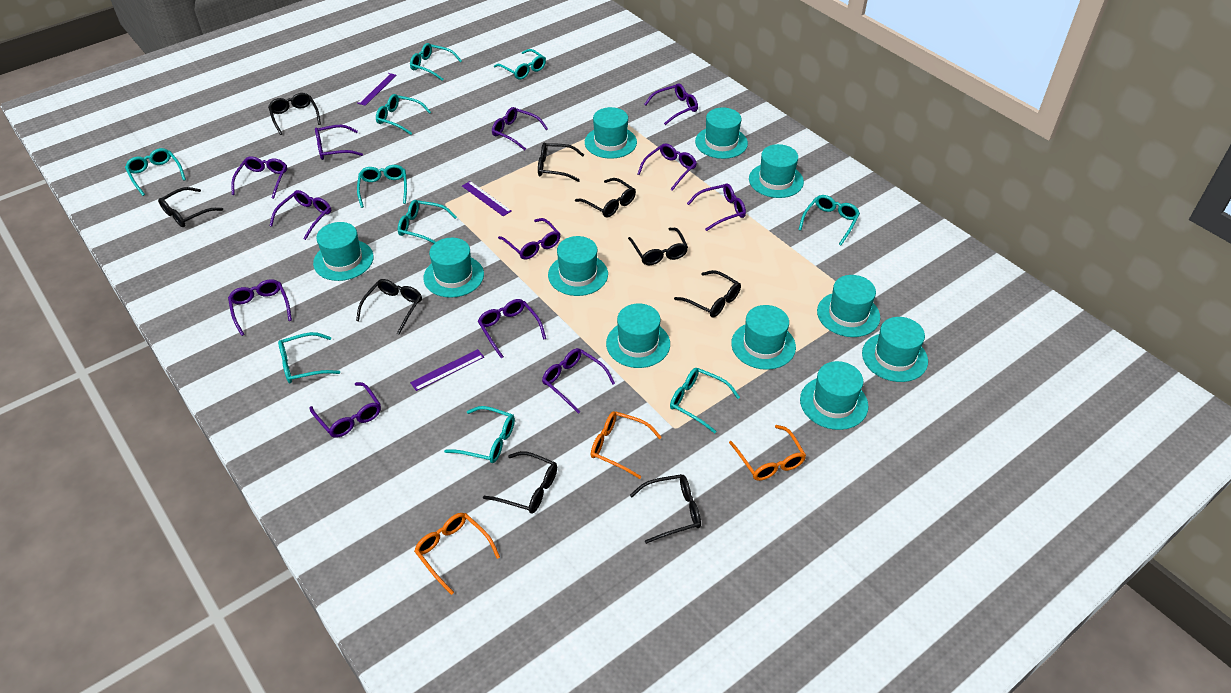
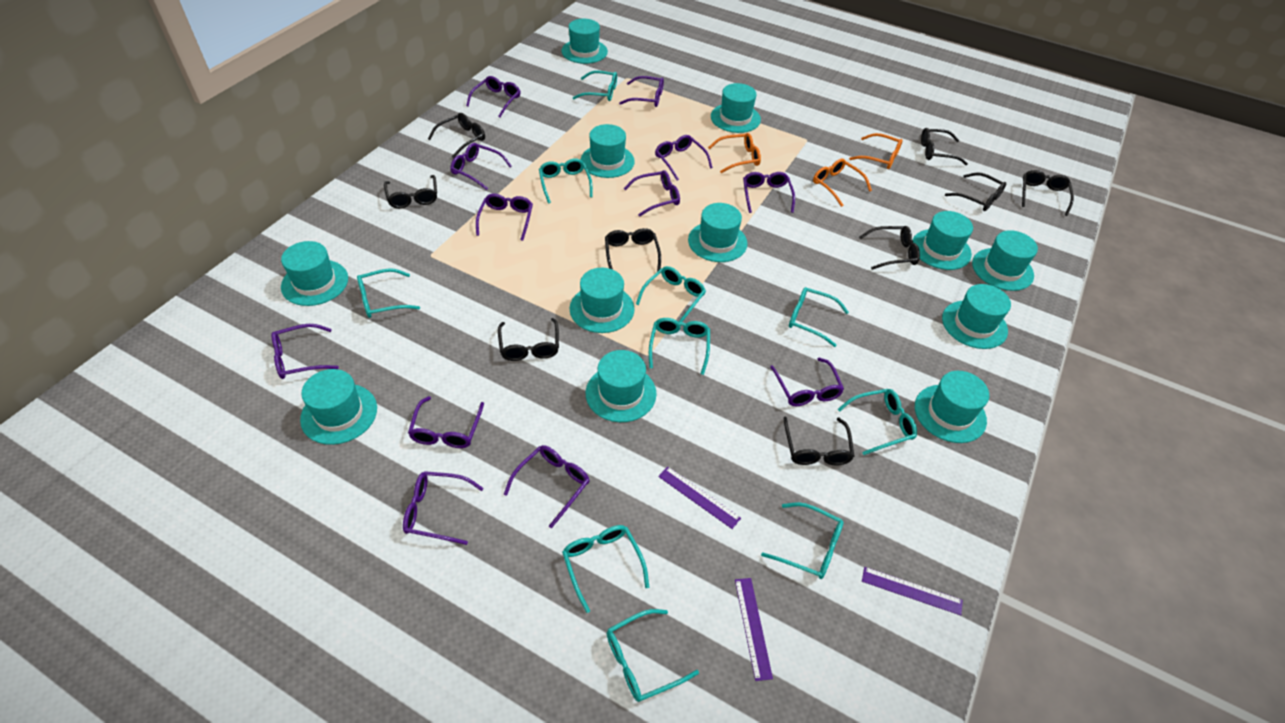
turquoise hat: 11 -> 12

